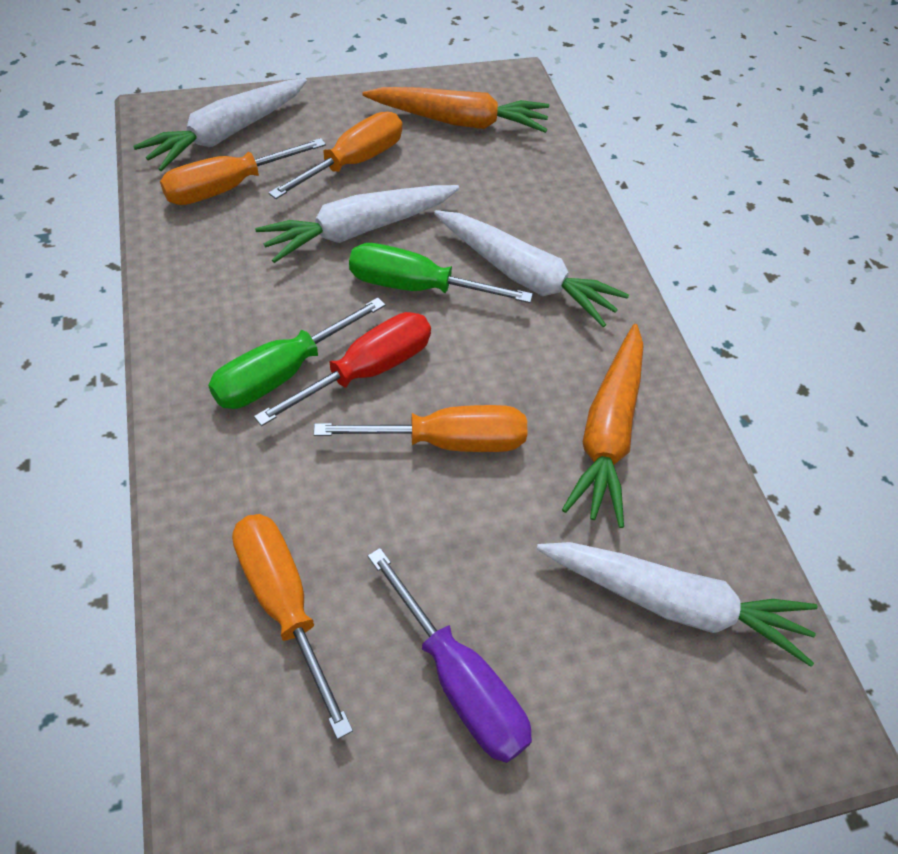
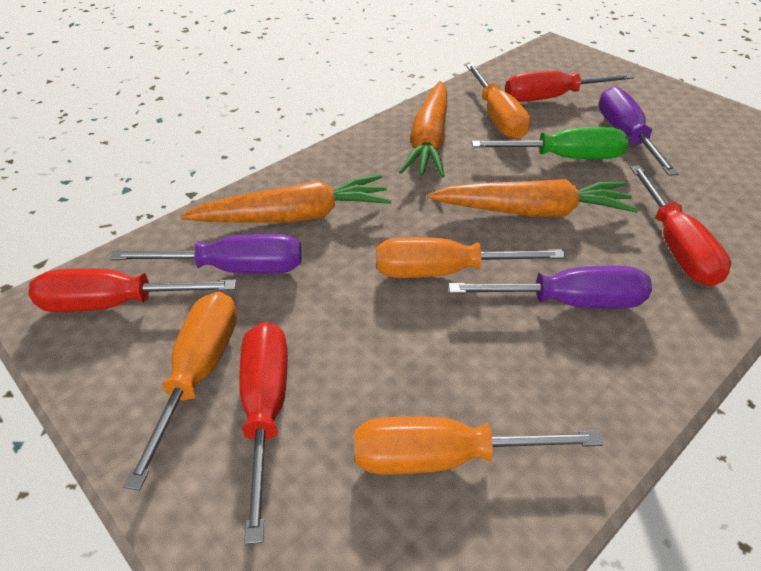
green screwdriver: 2 -> 1
orange carrot: 2 -> 3
purple screwdriver: 1 -> 3
red screwdriver: 1 -> 4
white carrot: 4 -> 0

